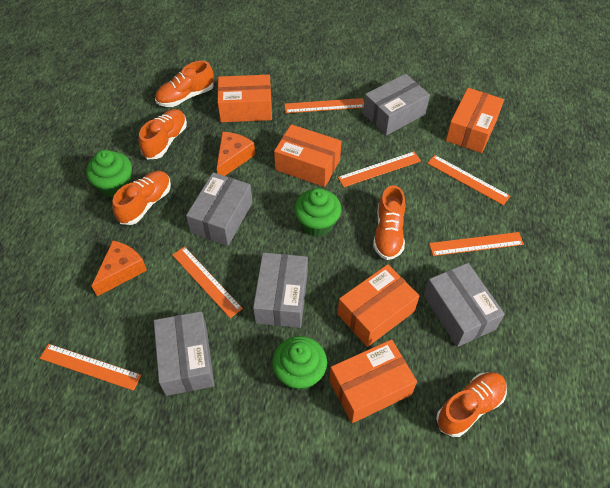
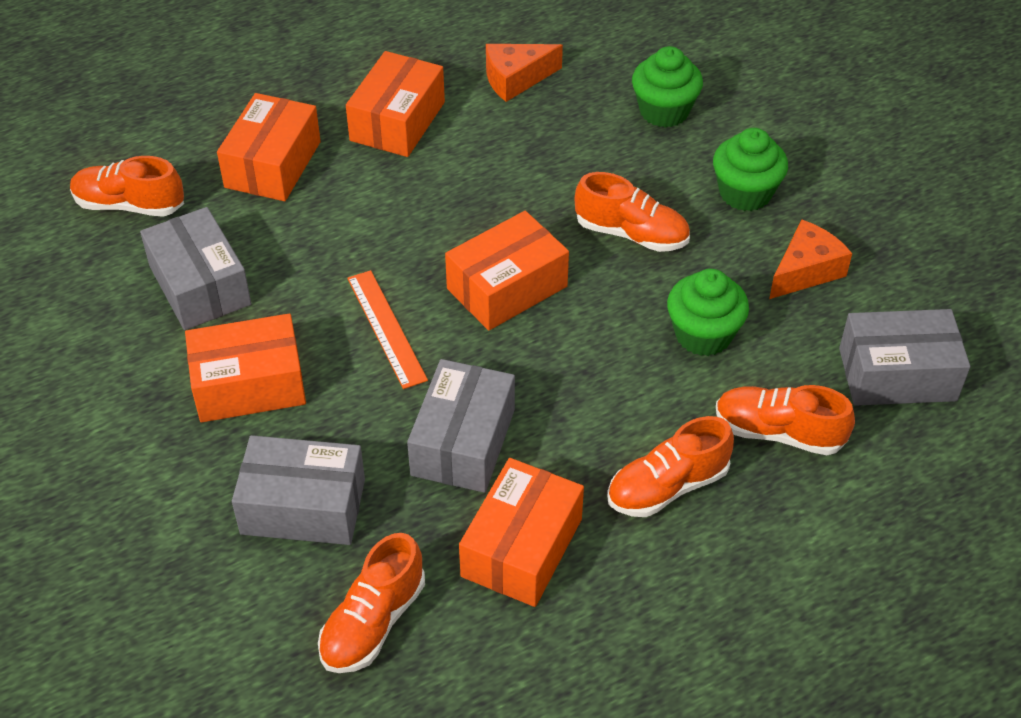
grey box: 5 -> 4
orange ruler: 6 -> 1

